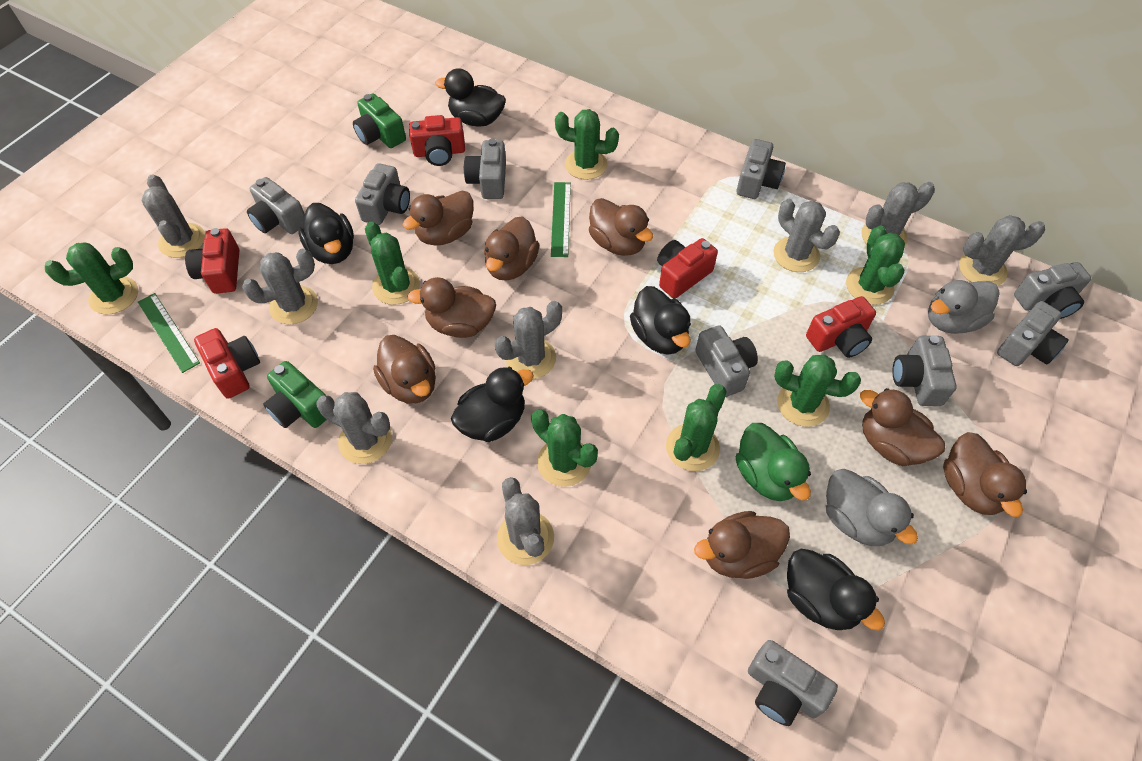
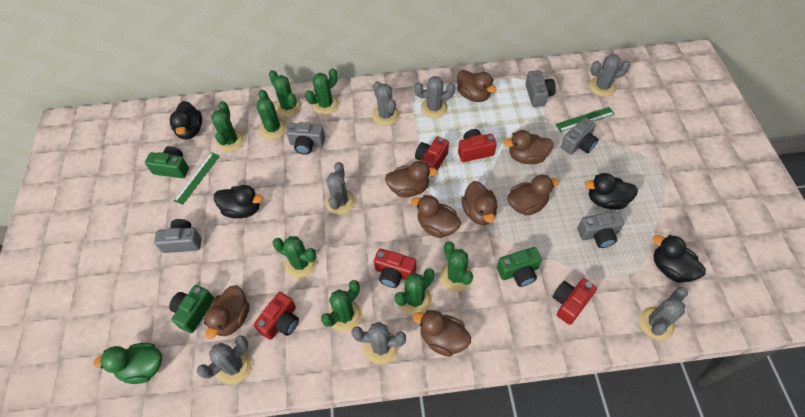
black duck: 5 -> 4
green cactus: 7 -> 8
green camera: 2 -> 3
grey cactus: 8 -> 7
grey camera: 9 -> 5
grey duck: 2 -> 0

